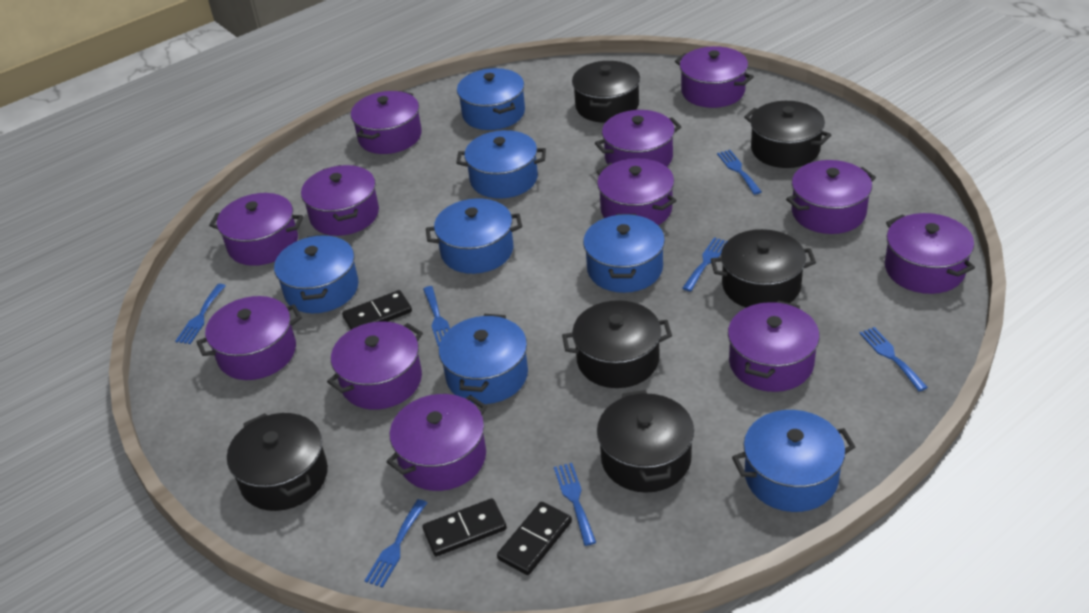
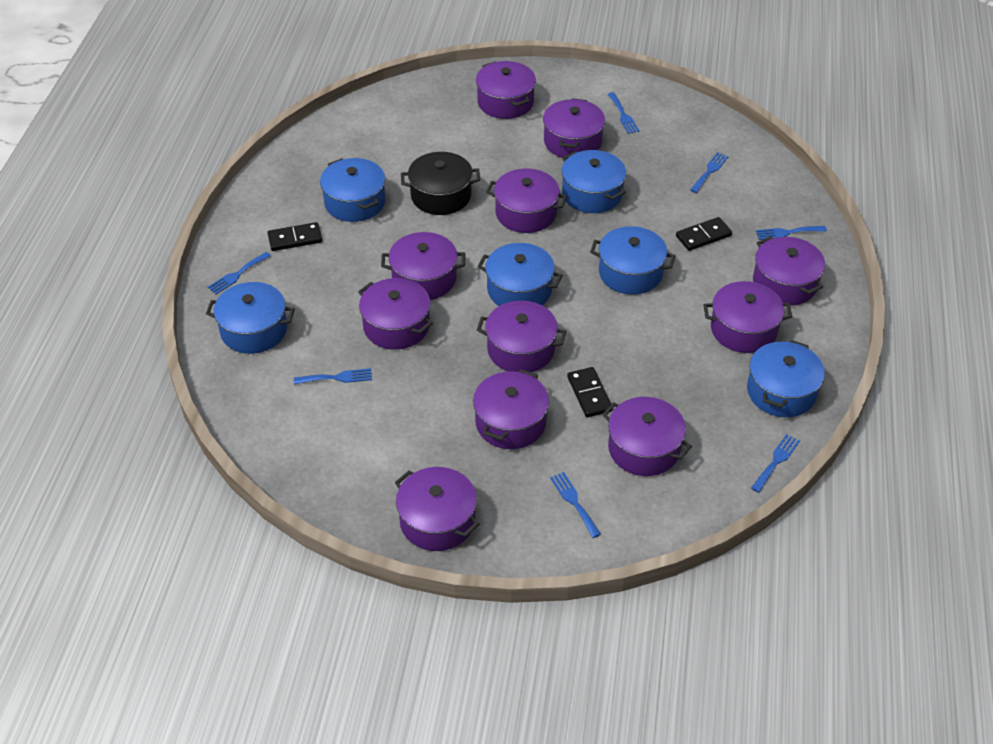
black pot: 6 -> 1
blue pot: 7 -> 6
purple pot: 12 -> 11

